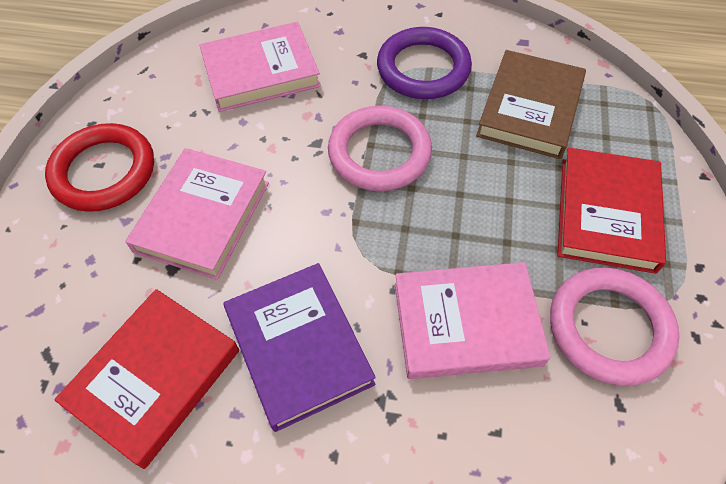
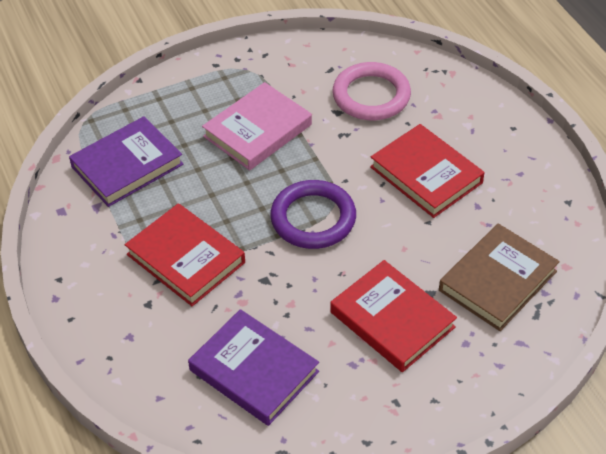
pink book: 3 -> 1
pink ring: 2 -> 1
purple book: 1 -> 2
red book: 2 -> 3
red ring: 1 -> 0

